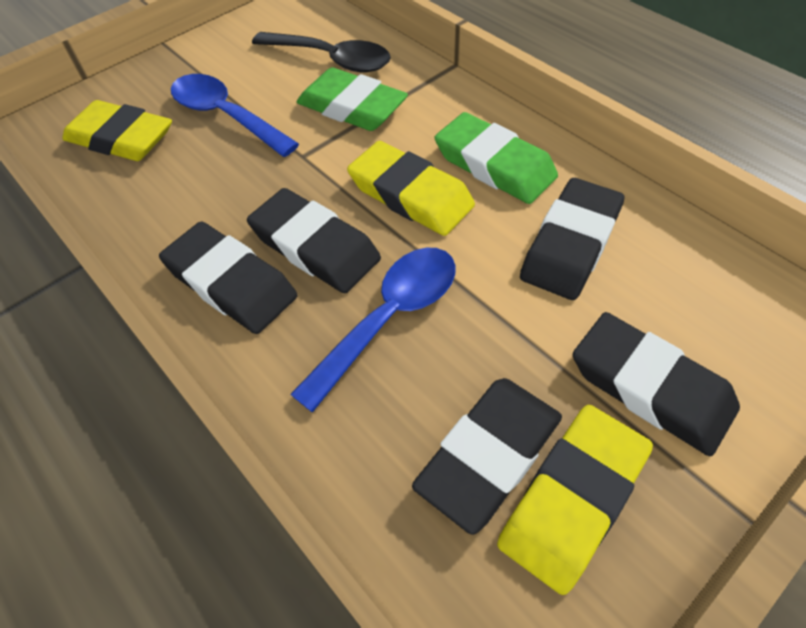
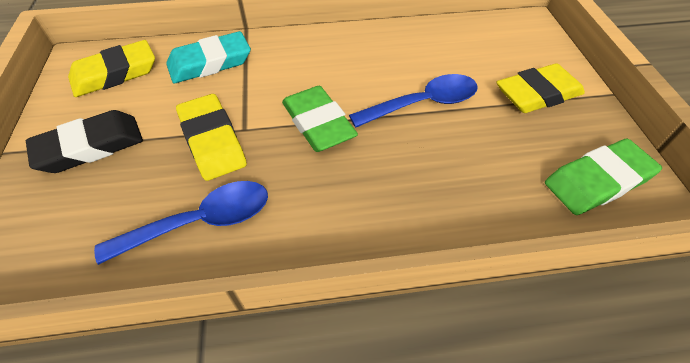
black eraser: 5 -> 1
black spoon: 1 -> 0
turquoise eraser: 0 -> 1

